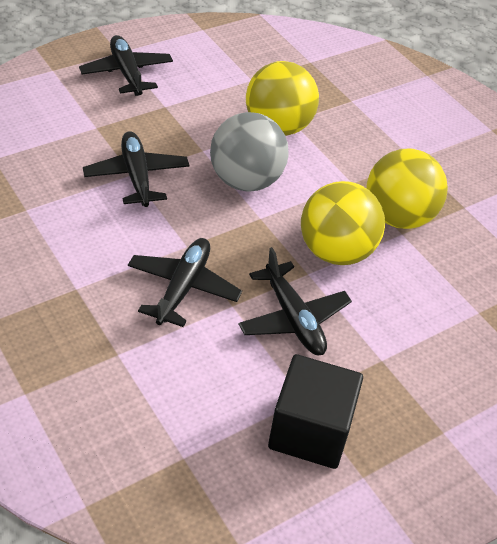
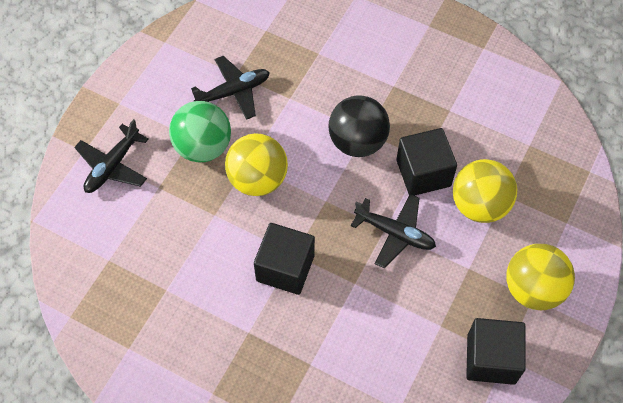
black ball: 0 -> 1
black cube: 1 -> 3
black plane: 4 -> 3
green ball: 0 -> 1
grey ball: 1 -> 0

